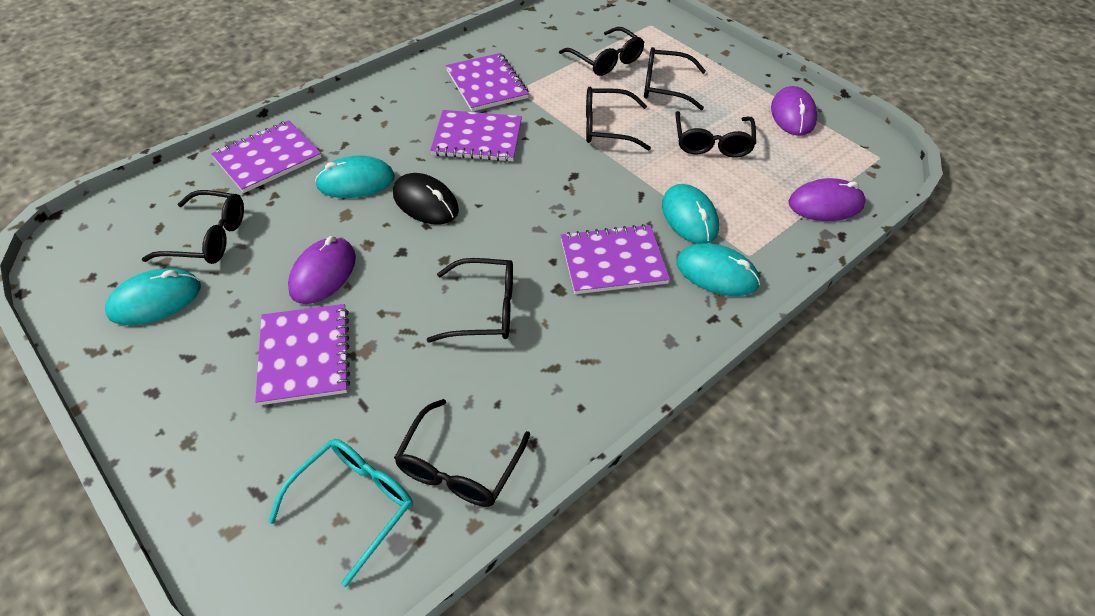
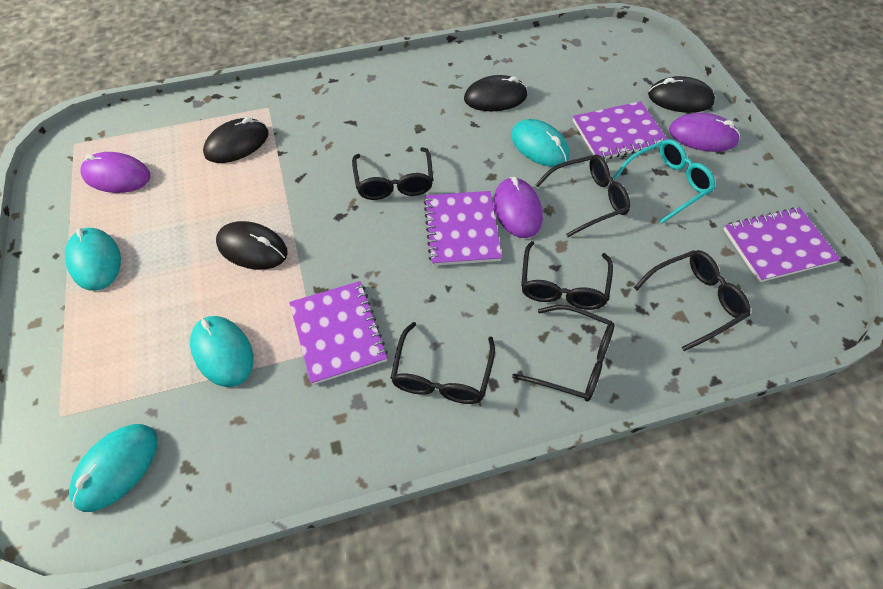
black glasses: 7 -> 6
black mouse: 1 -> 4
purple notebook: 5 -> 4

